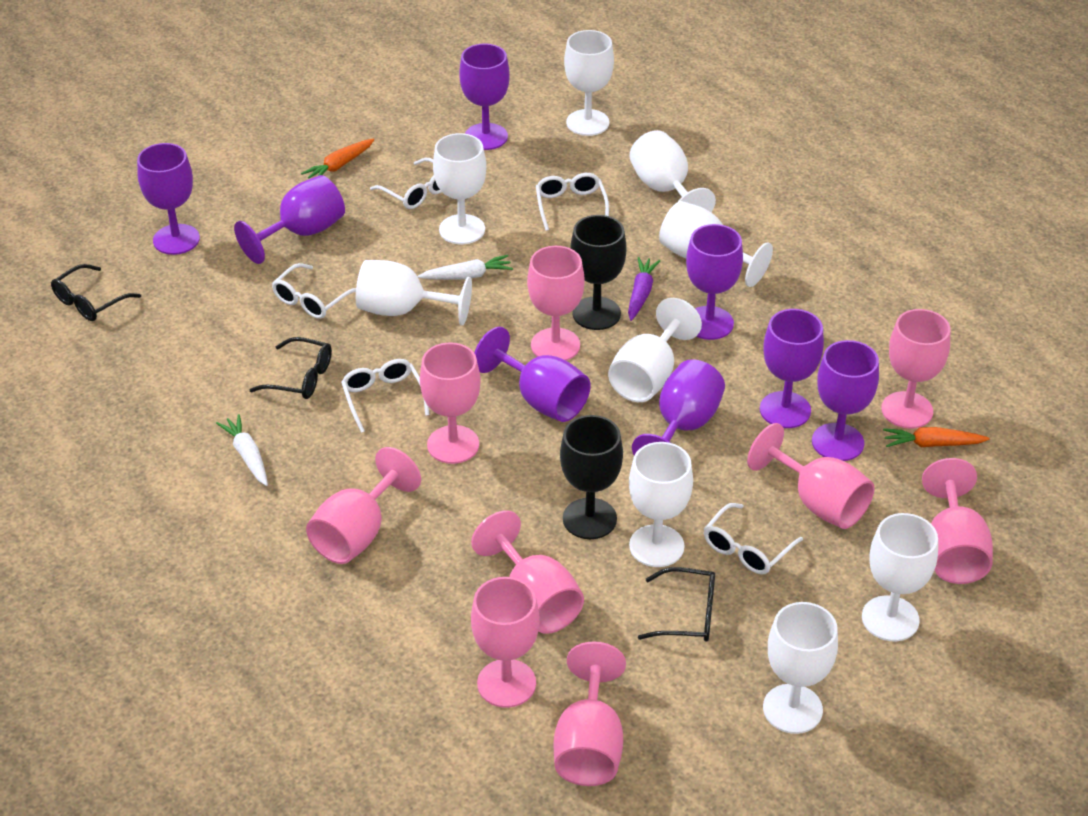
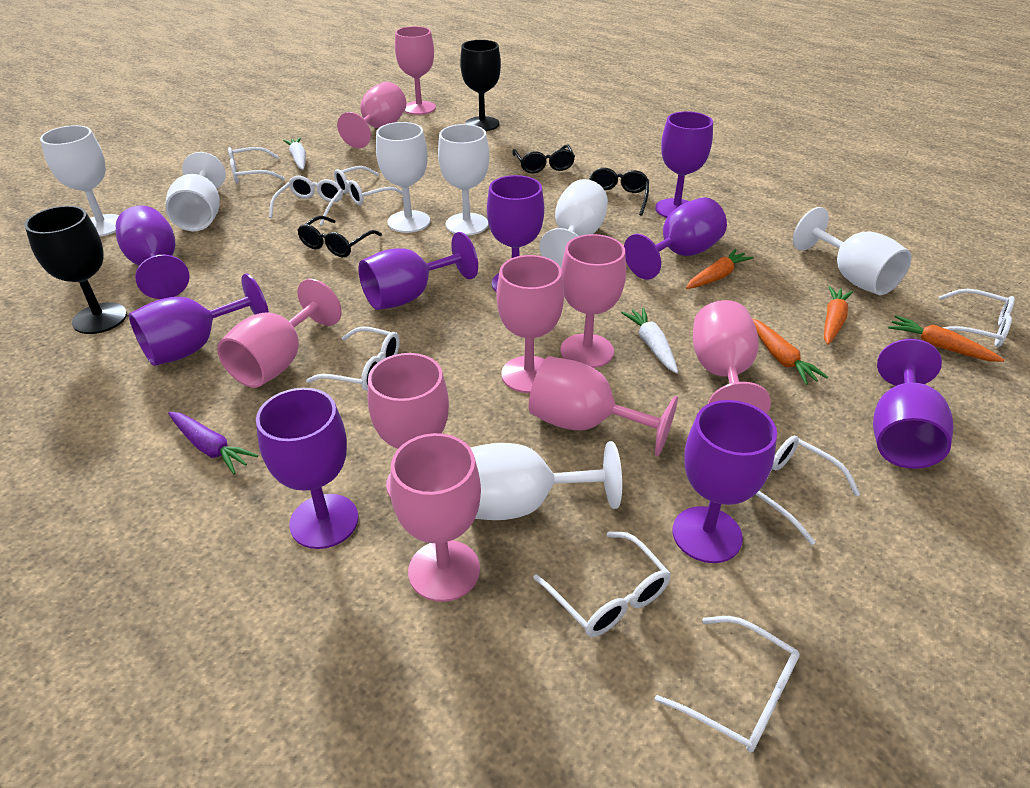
orange carrot: 2 -> 4
purple goblet: 8 -> 9
white glasses: 5 -> 8
white goblet: 9 -> 7

